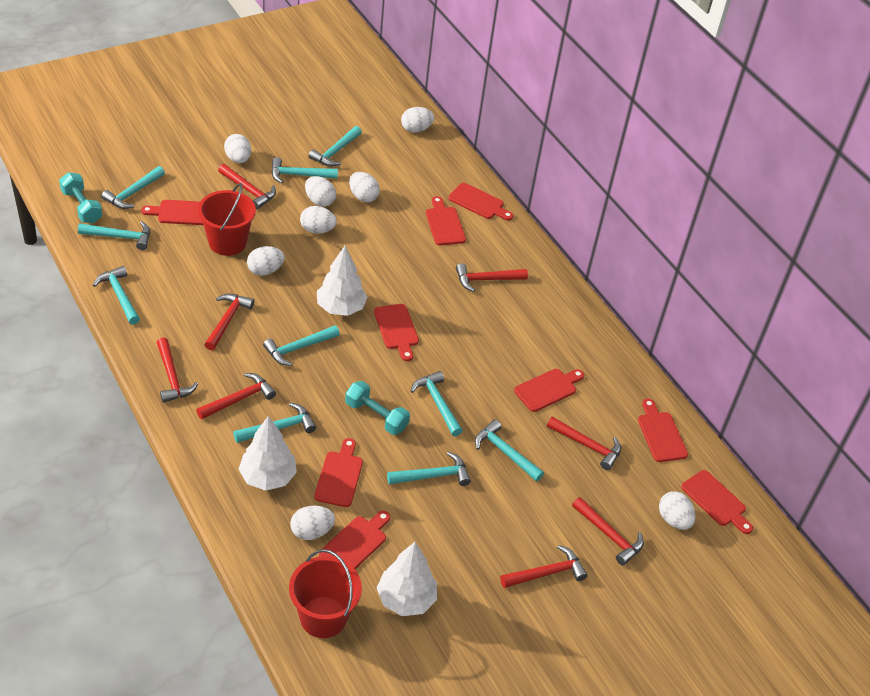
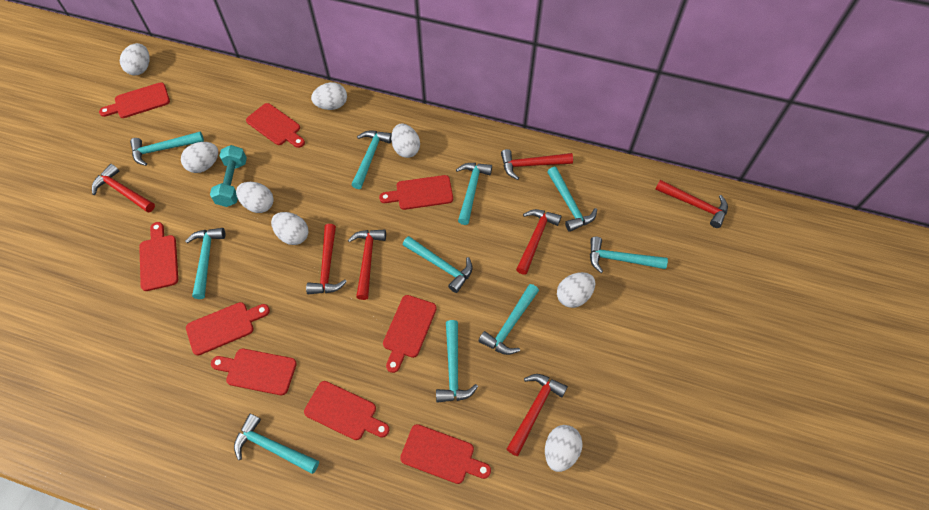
red bucket: 2 -> 0
red hammer: 8 -> 7
turquoise dumbbell: 2 -> 1
white tree: 3 -> 0

